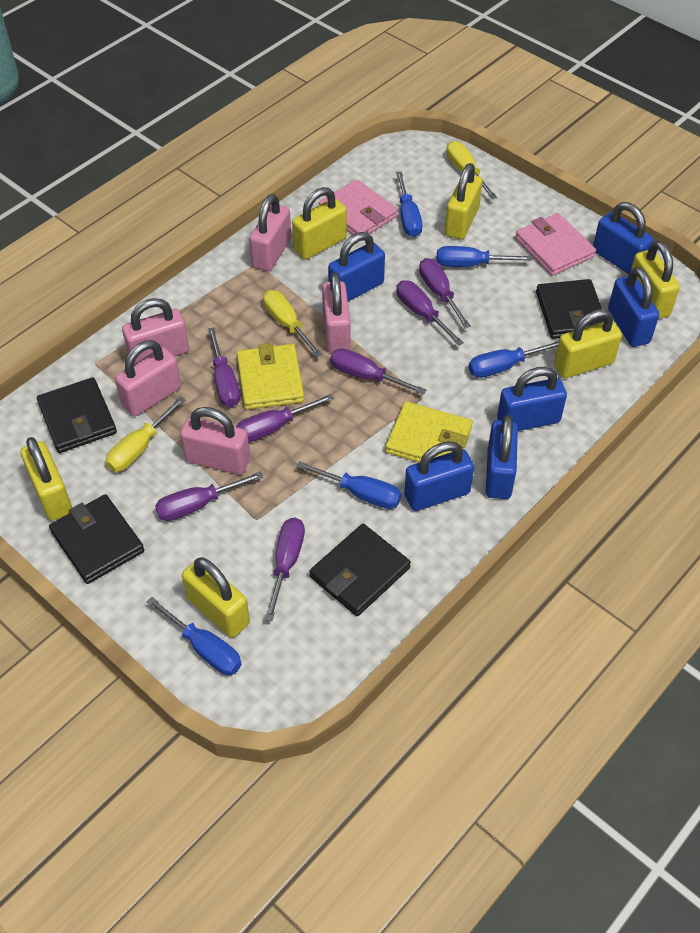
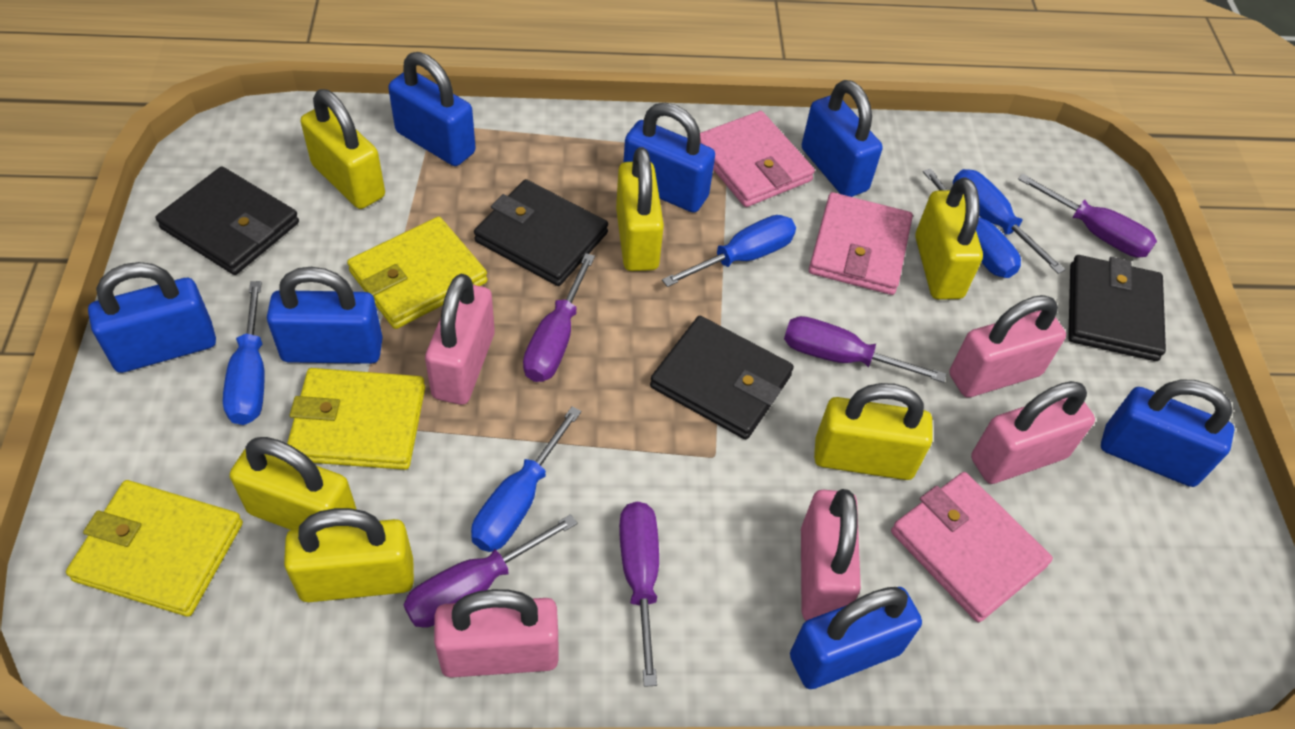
blue padlock: 6 -> 7
pink wallet: 2 -> 3
purple screwdriver: 7 -> 5
yellow screwdriver: 3 -> 0
yellow wallet: 2 -> 3

